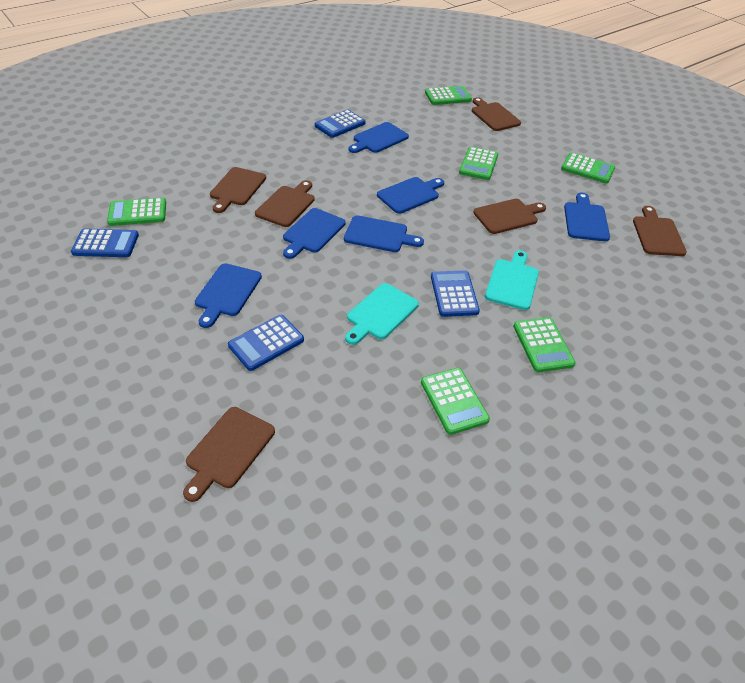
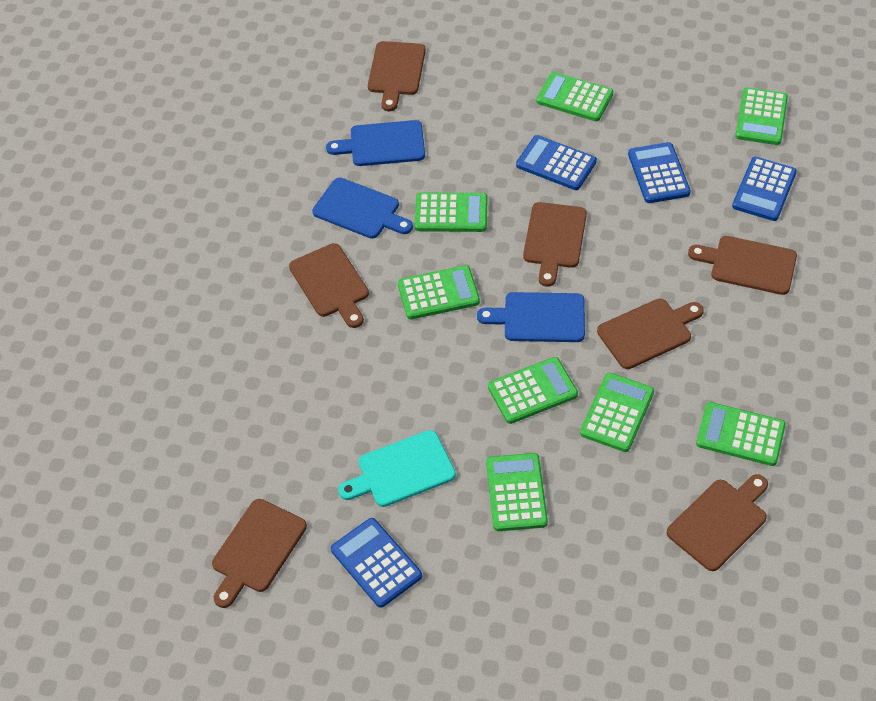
blue cutting board: 6 -> 3
brown cutting board: 6 -> 7
green calculator: 6 -> 8
turquoise cutting board: 2 -> 1

